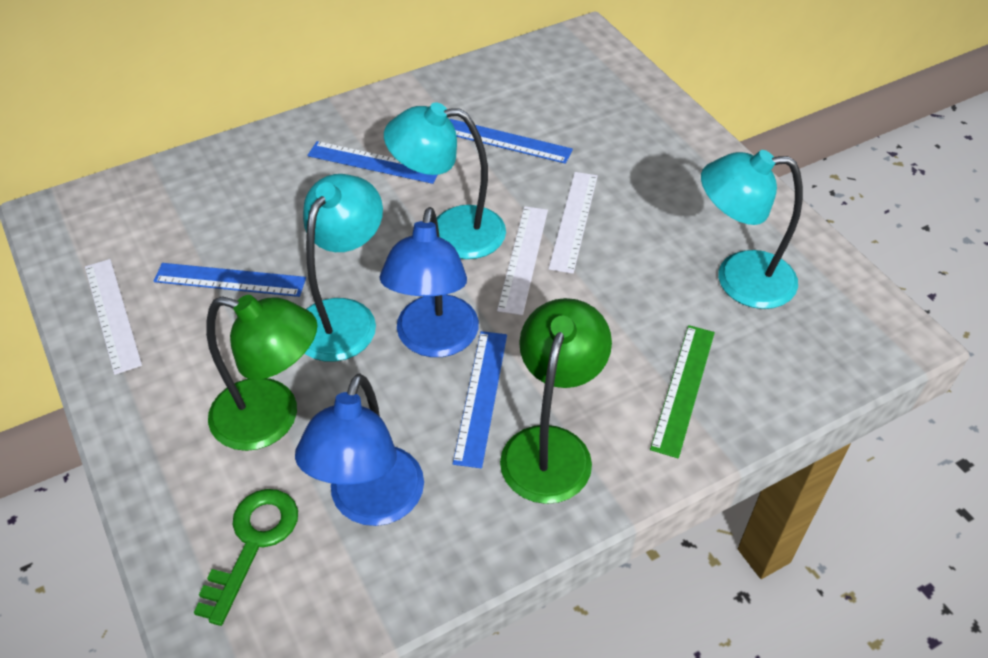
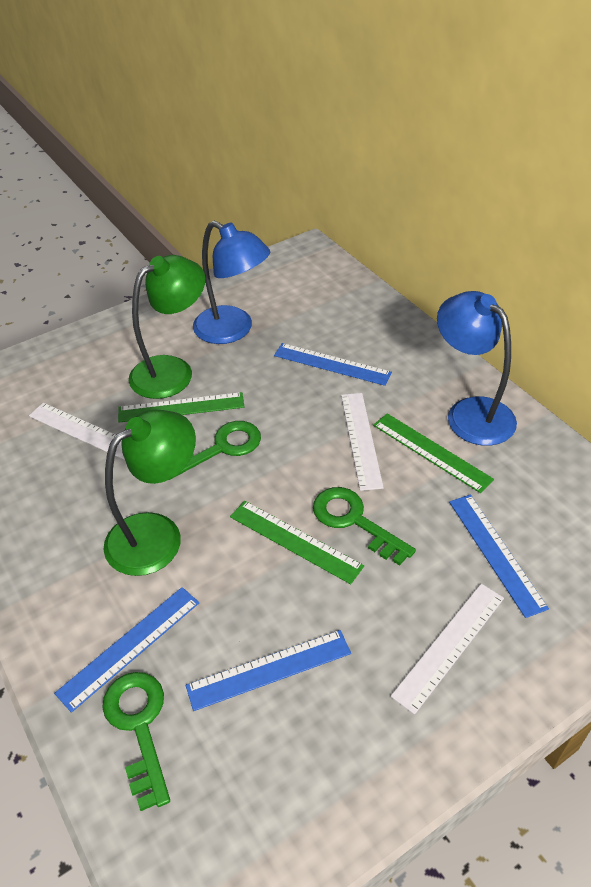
green key: 1 -> 3
green ruler: 1 -> 3
turquoise lamp: 3 -> 0

